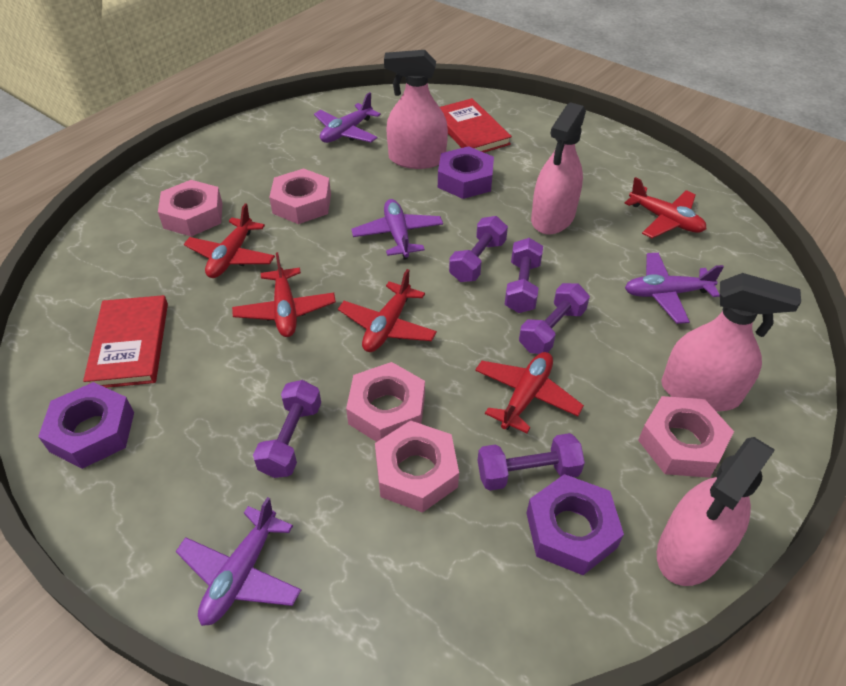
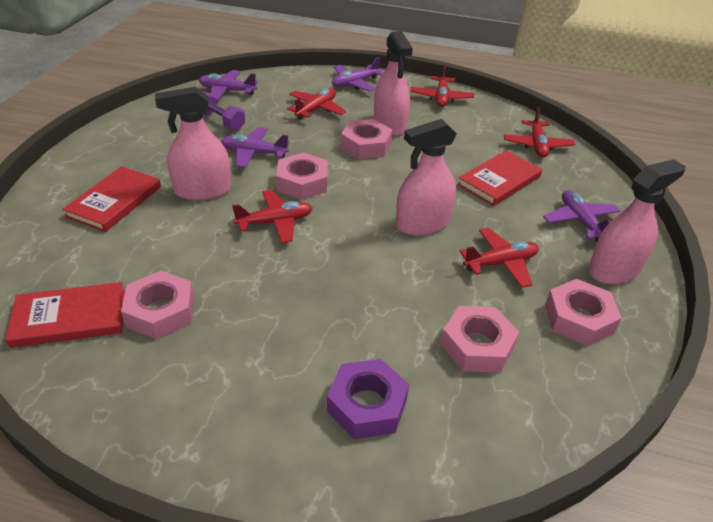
purple dumbbell: 5 -> 1
purple nut: 3 -> 1
red book: 2 -> 3

